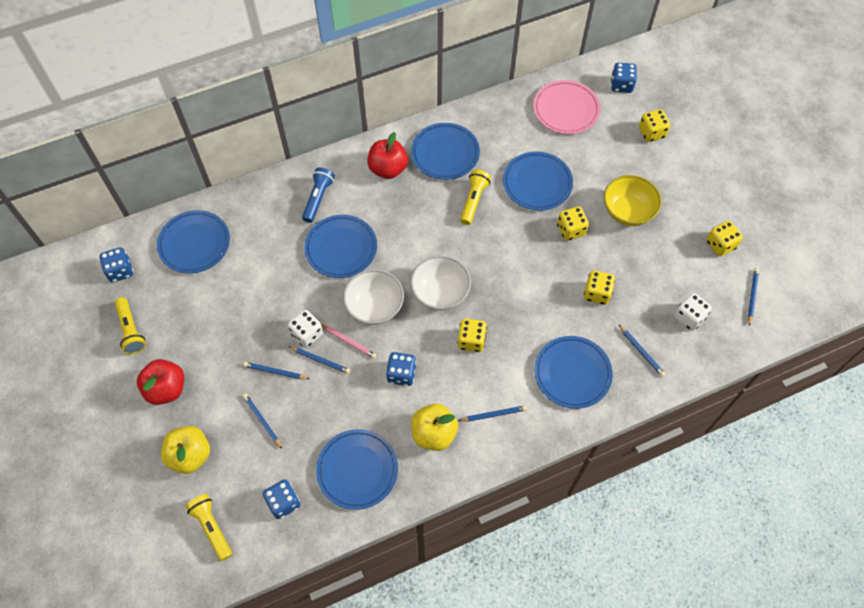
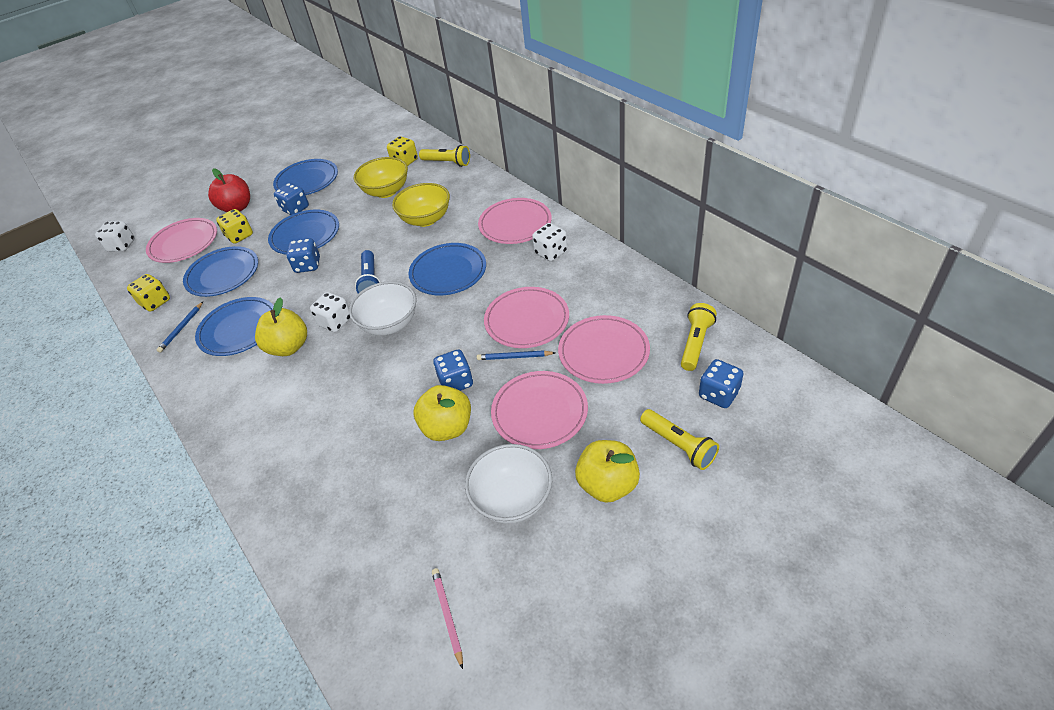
blue pencil: 6 -> 2
blue plate: 6 -> 5
pink plate: 1 -> 5
red apple: 2 -> 1
white dice: 2 -> 3
yellow apple: 2 -> 3
yellow bowl: 1 -> 2
yellow dice: 5 -> 3

